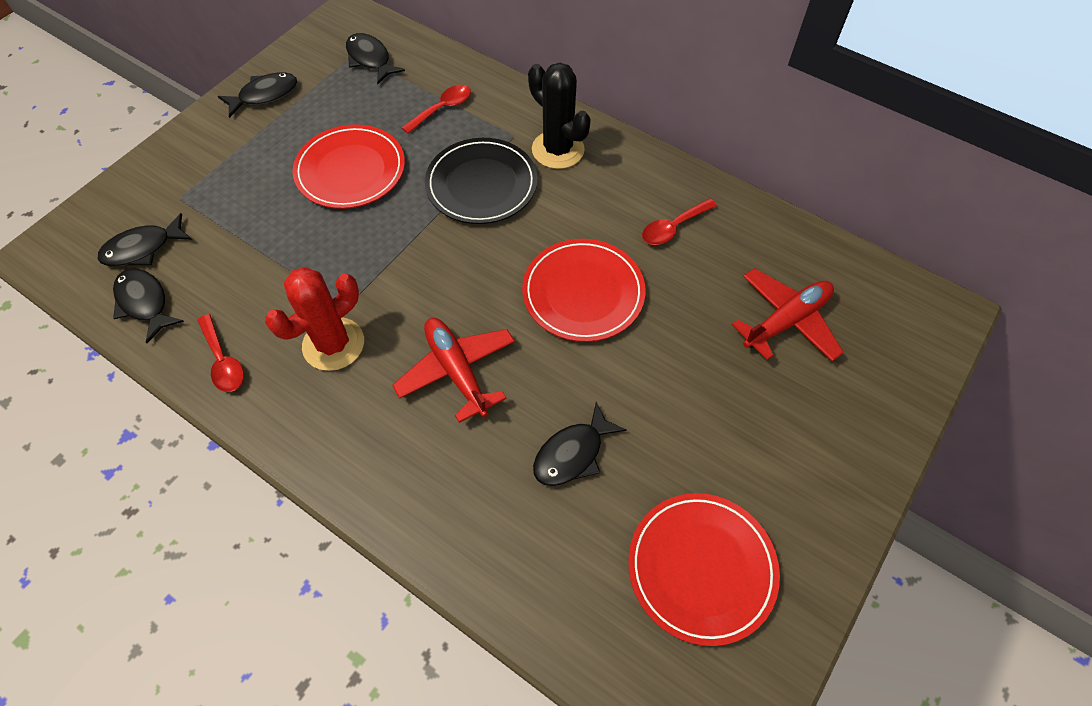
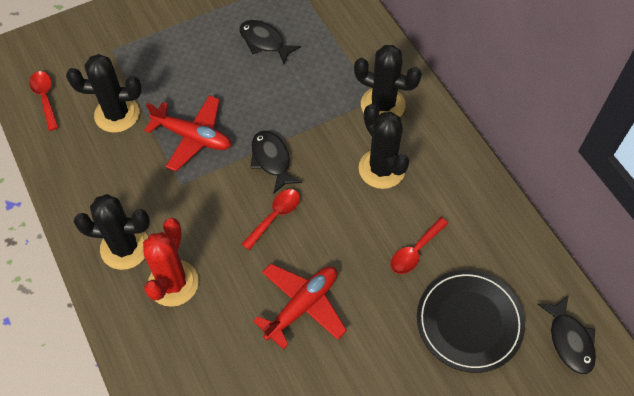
black cactus: 1 -> 4
black fish: 5 -> 3
red plate: 3 -> 0

